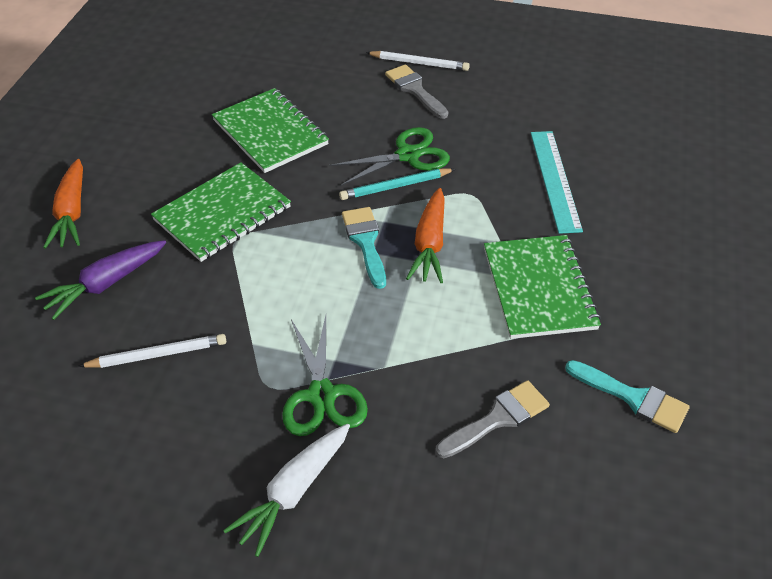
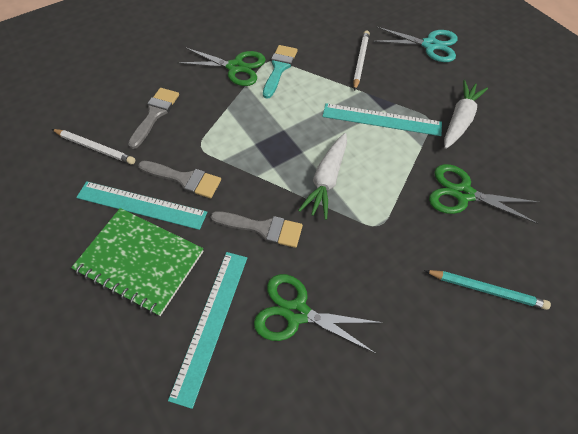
green notebook: 3 -> 1
green scissors: 2 -> 3
grey brush: 2 -> 3
orange carrot: 2 -> 0
purple carrot: 1 -> 0
turquoise brush: 2 -> 1
turquoise ruler: 1 -> 3
turquoise scissors: 0 -> 1
white carrot: 1 -> 2

